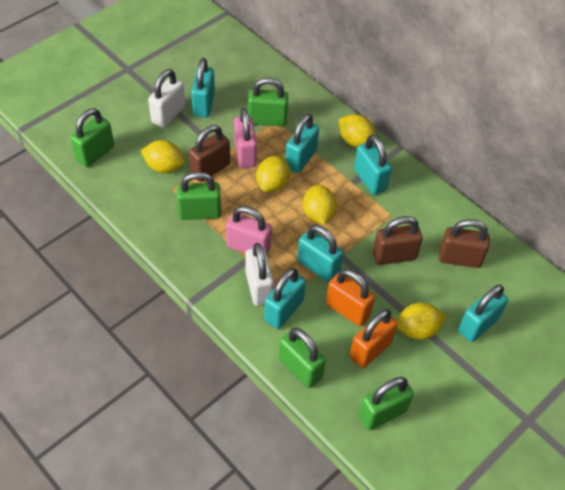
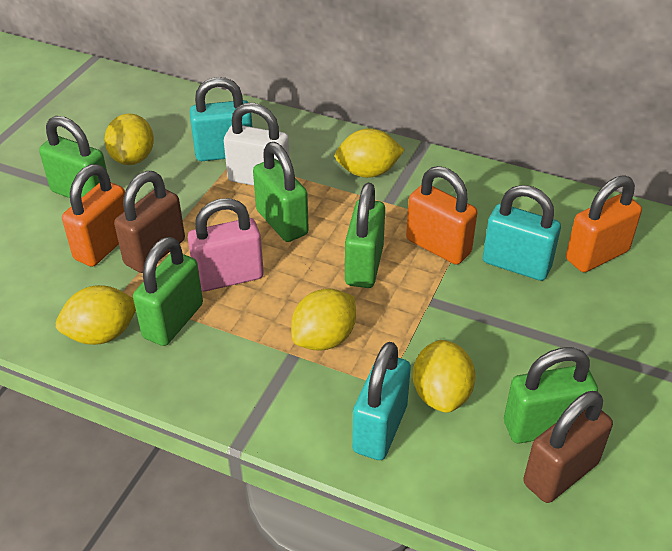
brown padlock: 3 -> 2
orange padlock: 2 -> 3
pink padlock: 2 -> 1
turquoise padlock: 6 -> 3
white padlock: 2 -> 1

